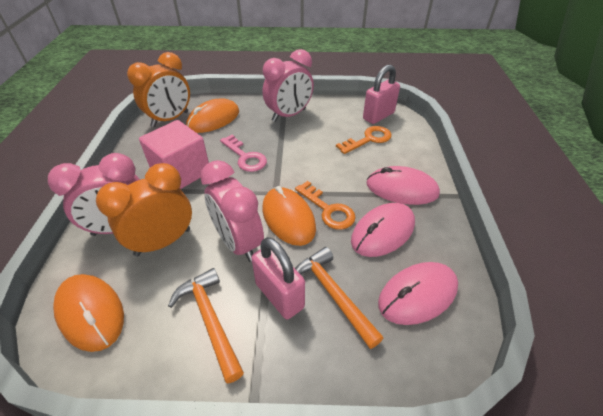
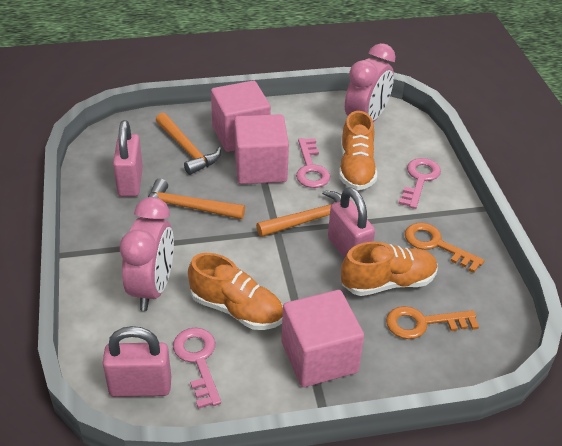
orange clock: 2 -> 0
orange hammer: 2 -> 3
orange mouse: 3 -> 0
orange shoe: 0 -> 3
pink clock: 3 -> 2
pink cube: 1 -> 3
pink key: 1 -> 3
pink mouse: 3 -> 0
pink padlock: 2 -> 3

